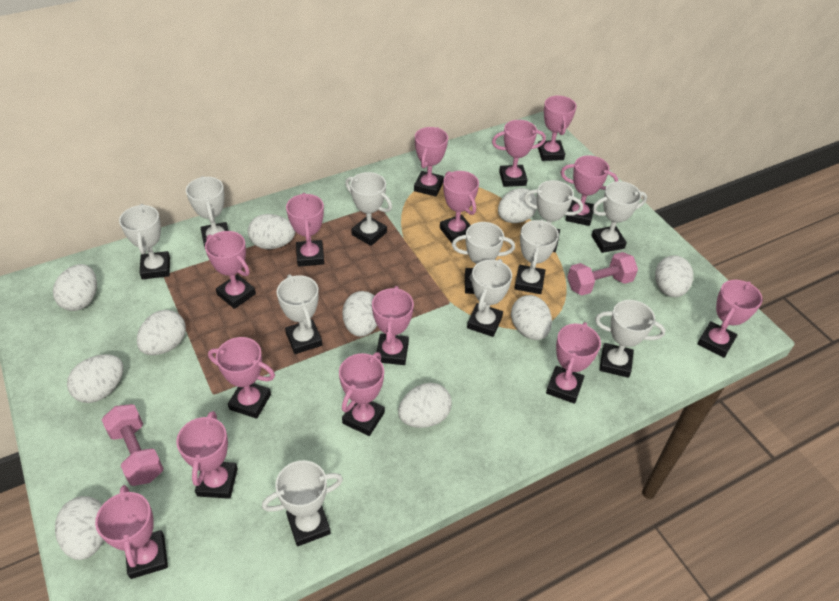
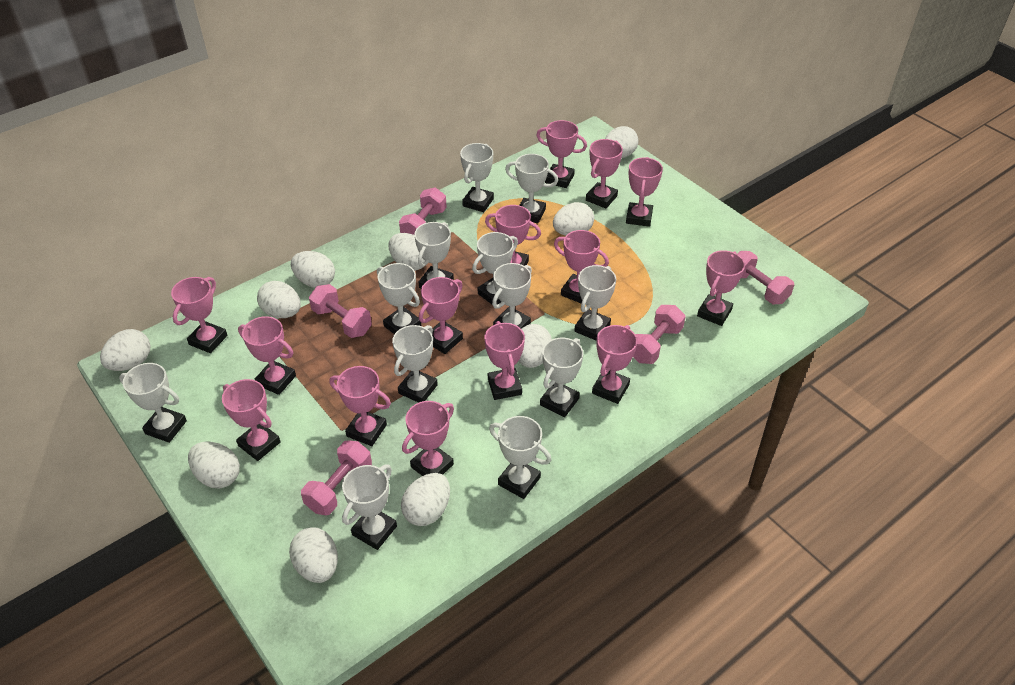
pink dumbbell: 2 -> 5
white trophy: 11 -> 12

